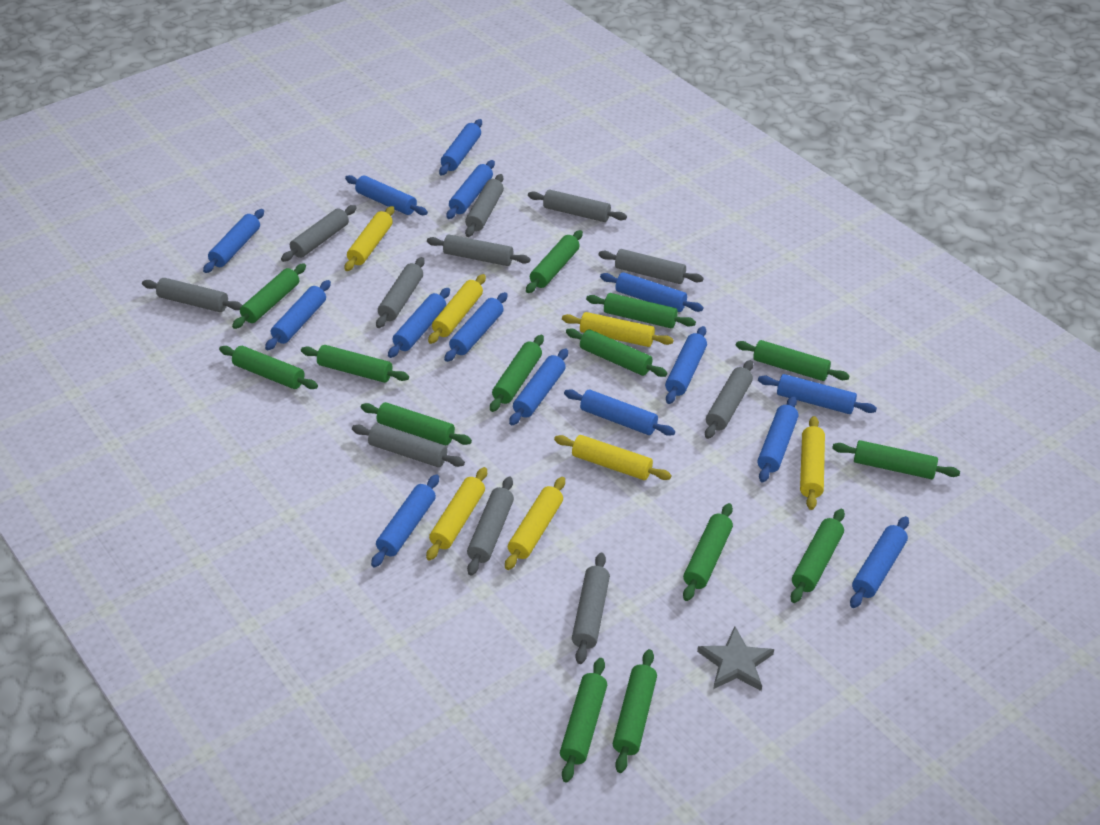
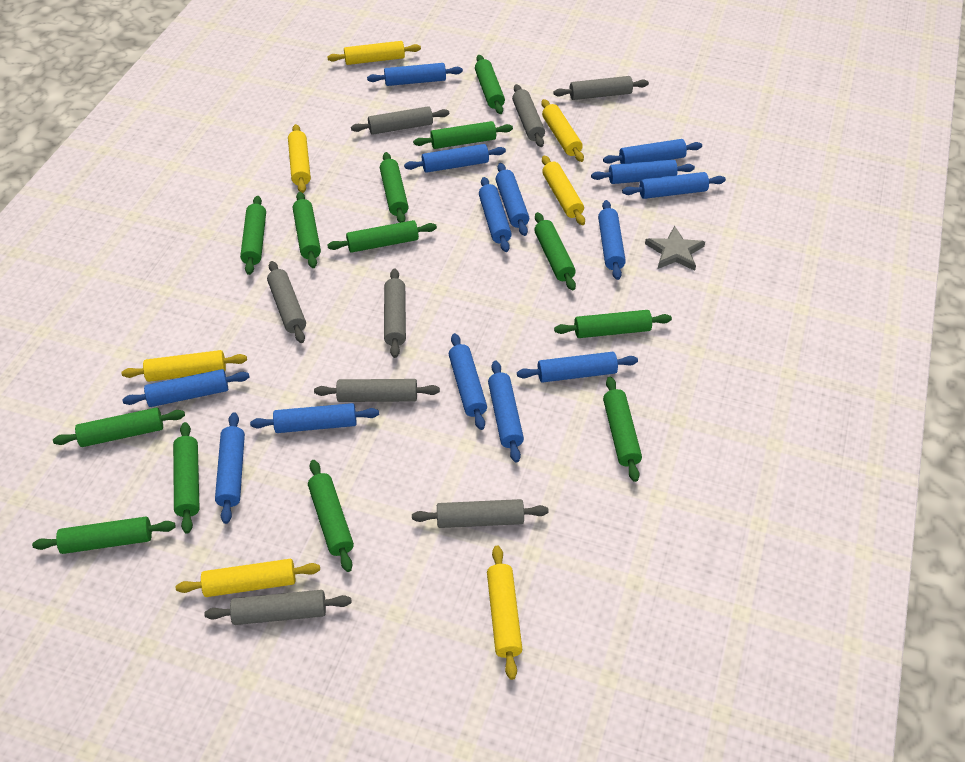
blue rolling pin: 15 -> 14
green rolling pin: 14 -> 13
grey rolling pin: 11 -> 8

